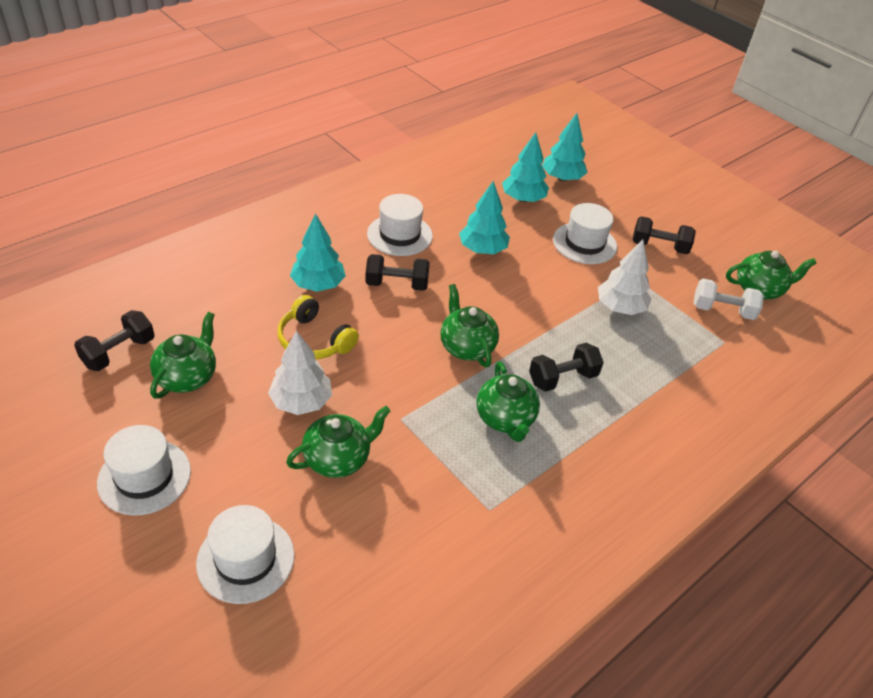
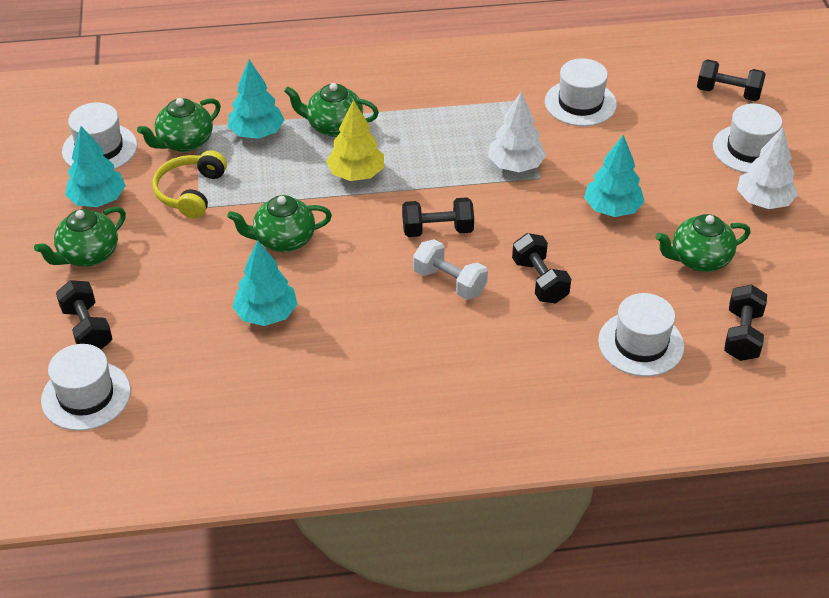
black dumbbell: 4 -> 5
white hat: 4 -> 5
yellow tree: 0 -> 1

